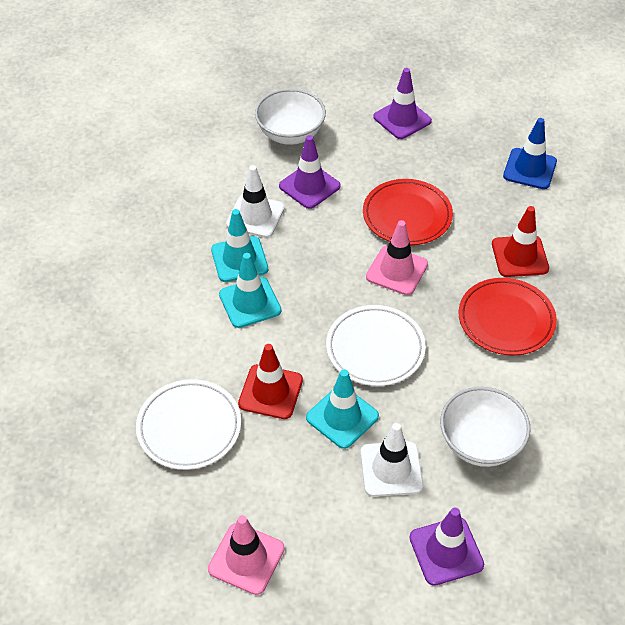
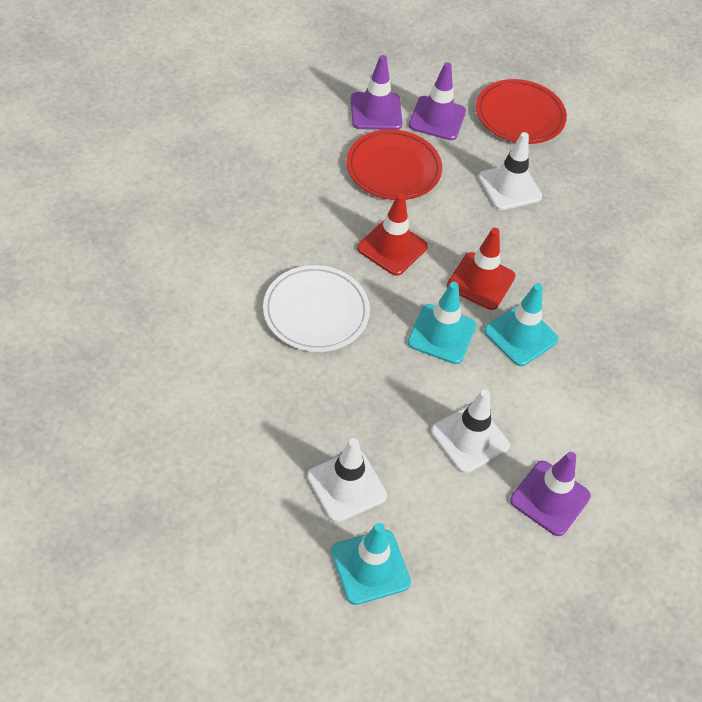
blue traffic cone: 1 -> 0
pink traffic cone: 2 -> 0
white bowl: 2 -> 0
white plate: 2 -> 1
white traffic cone: 2 -> 3

